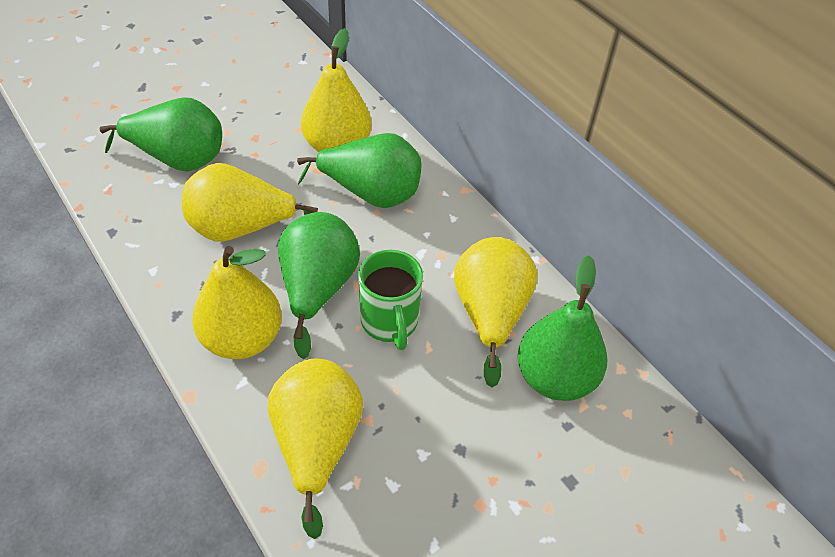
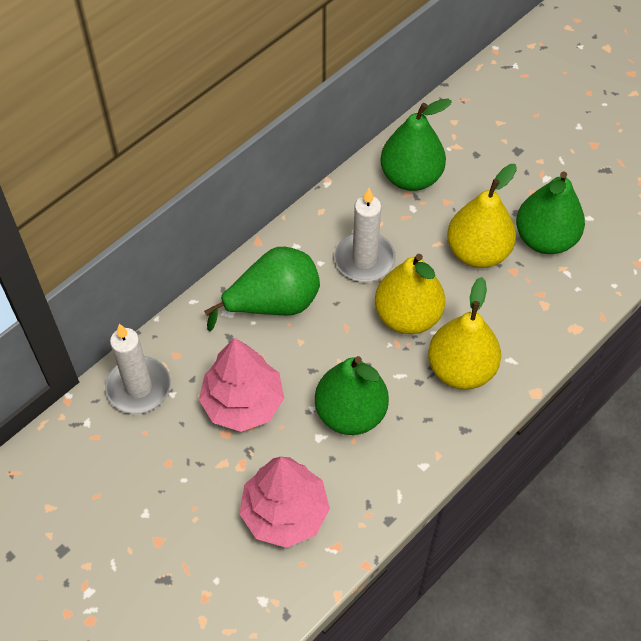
green mug: 1 -> 0
pink tree: 0 -> 2
white candle: 0 -> 2
yellow pear: 5 -> 3

